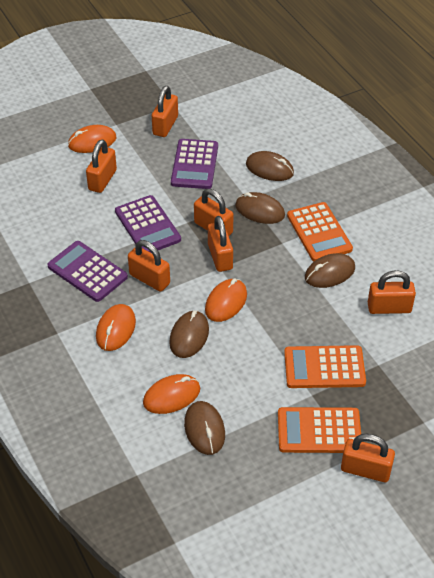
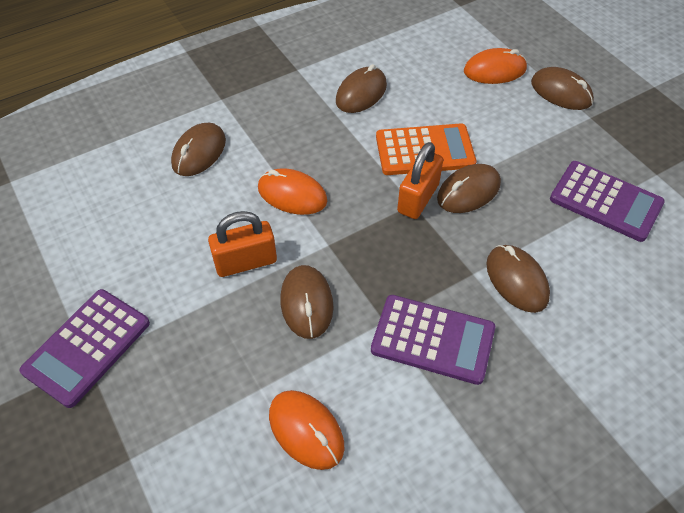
brown mouse: 5 -> 6
orange calculator: 3 -> 1
orange mouse: 4 -> 3
orange padlock: 7 -> 2

